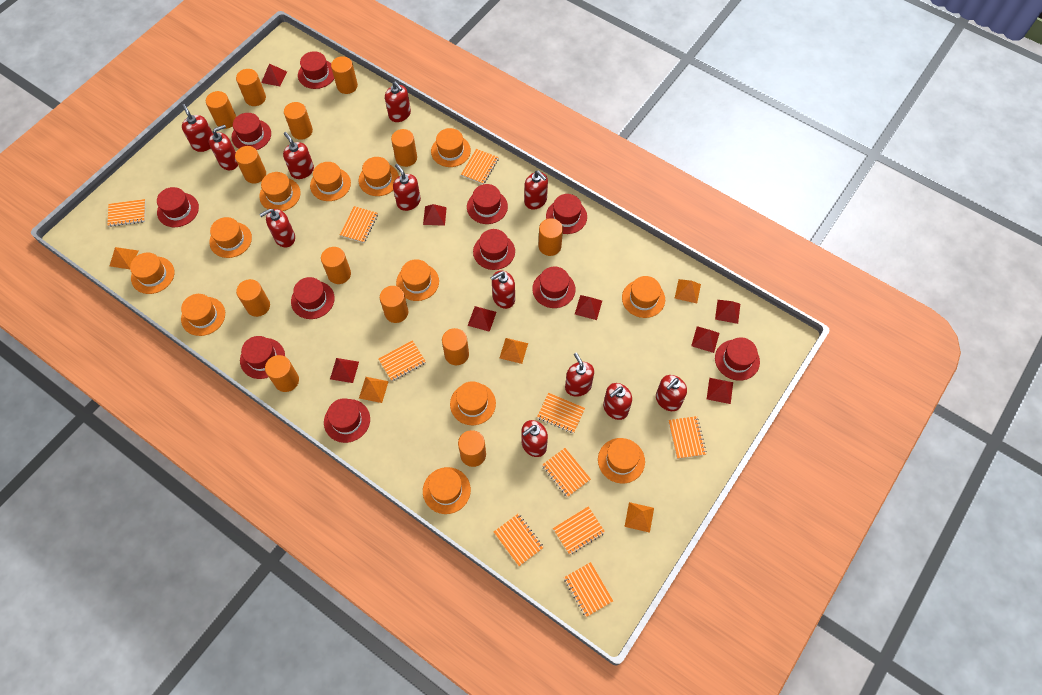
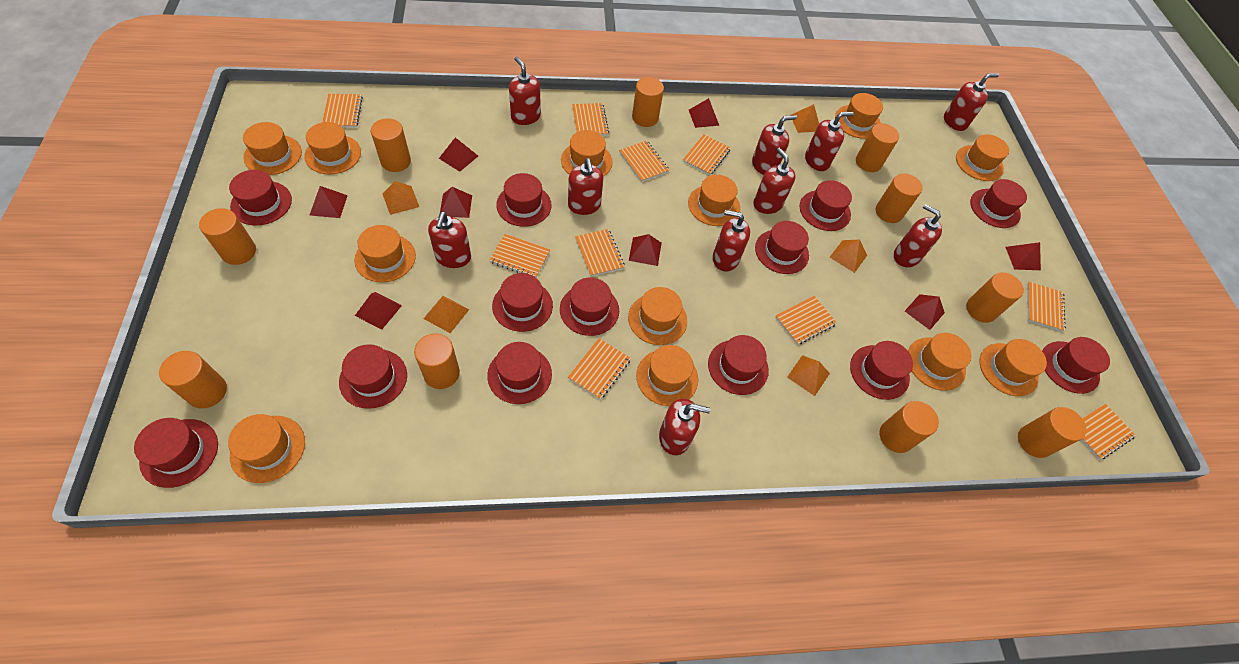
orange cylinder: 13 -> 10
red hat: 11 -> 13
red soap dispenser: 12 -> 10

